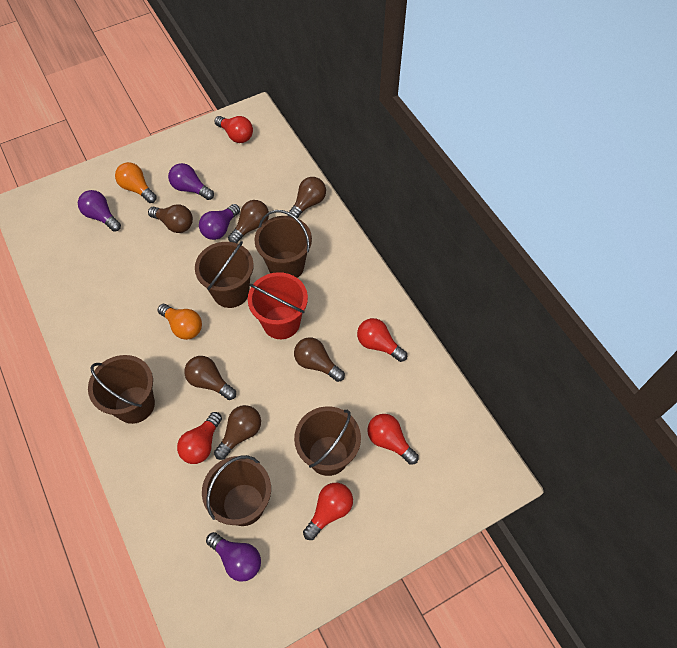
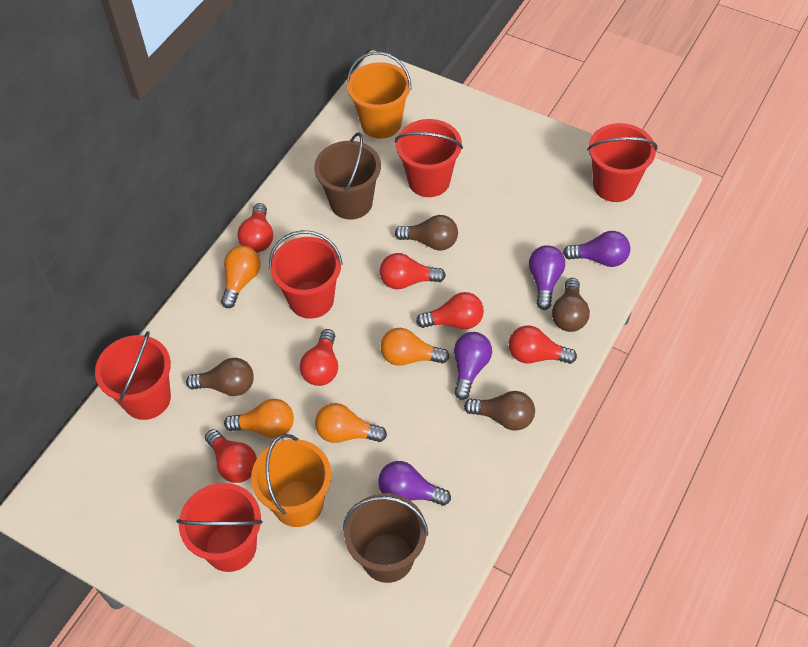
brown bucket: 5 -> 2
brown light bulb: 6 -> 4
orange bucket: 0 -> 2
orange light bulb: 2 -> 4
red bucket: 1 -> 5
red light bulb: 5 -> 6

